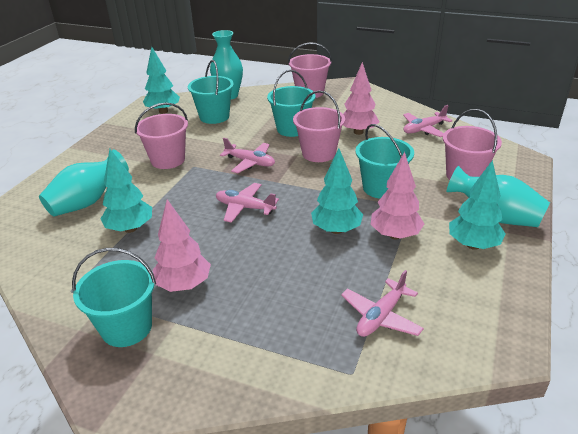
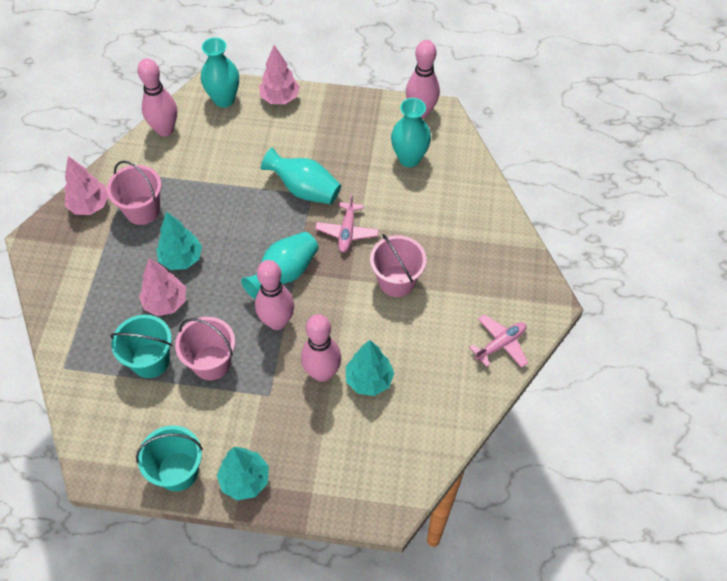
pink bowling pin: 0 -> 4
pink bucket: 4 -> 3
pink plane: 4 -> 2
turquoise bucket: 4 -> 2
turquoise tree: 4 -> 3
turquoise vase: 3 -> 4

